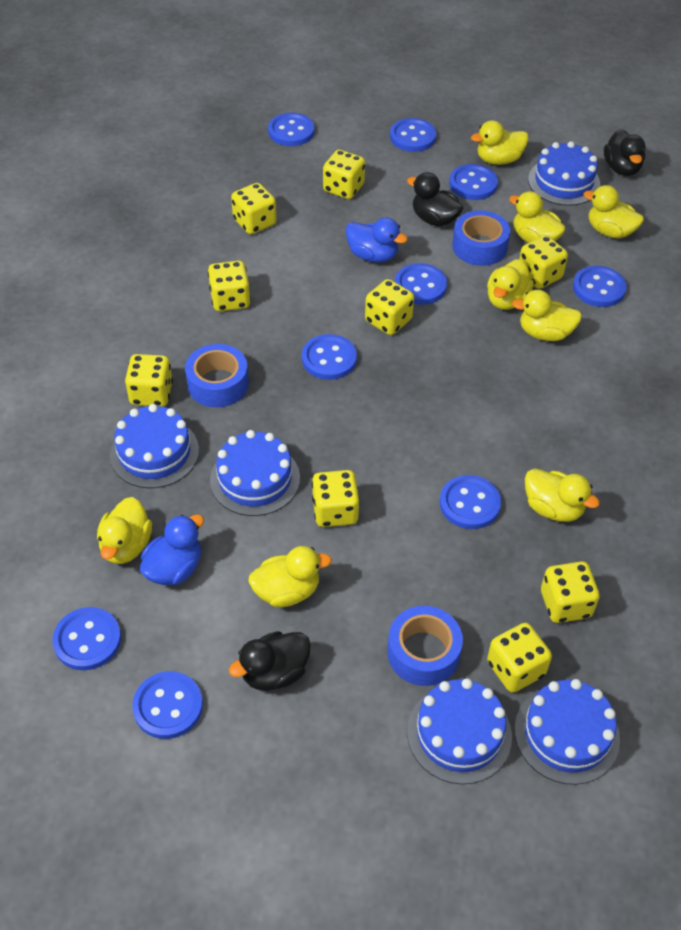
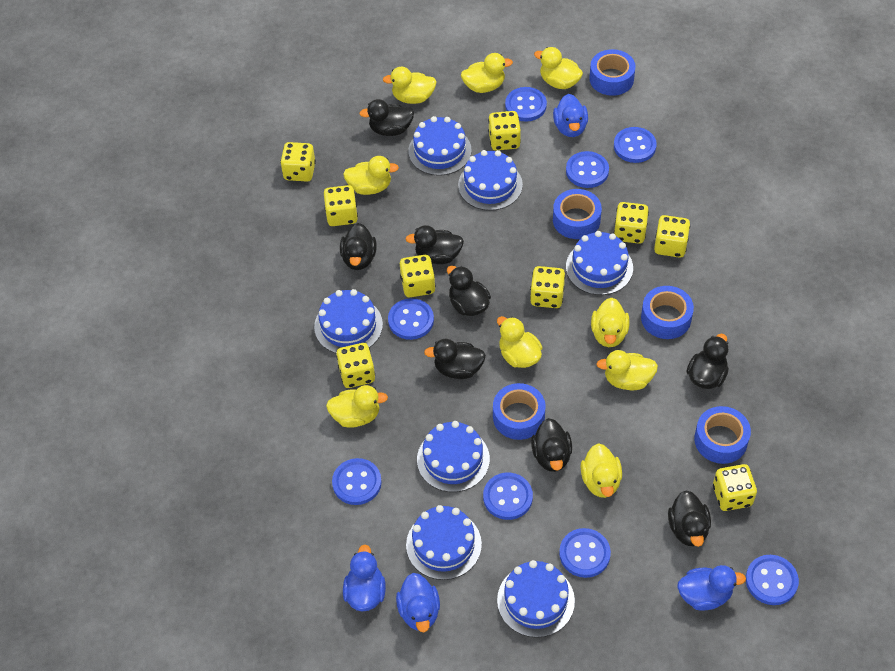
black duck: 3 -> 8
blue button: 9 -> 8
blue cake: 5 -> 7
blue duck: 2 -> 4
blue tape: 3 -> 5
yellow duck: 8 -> 9

